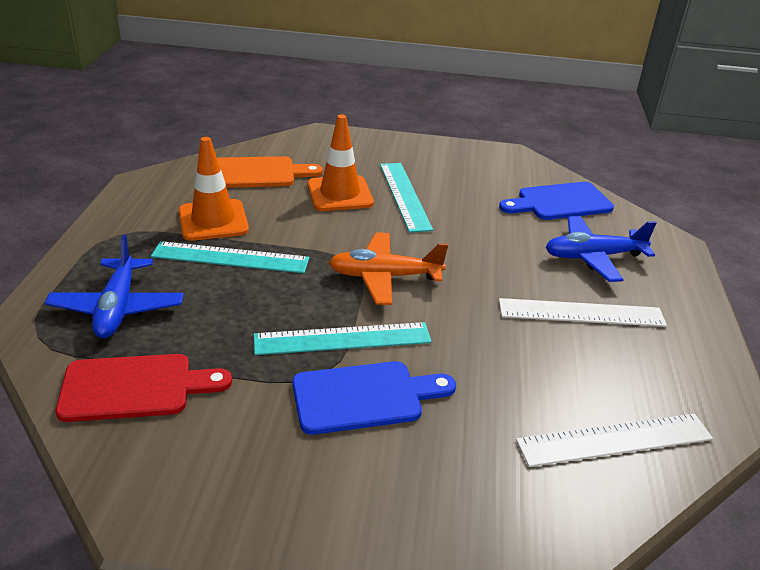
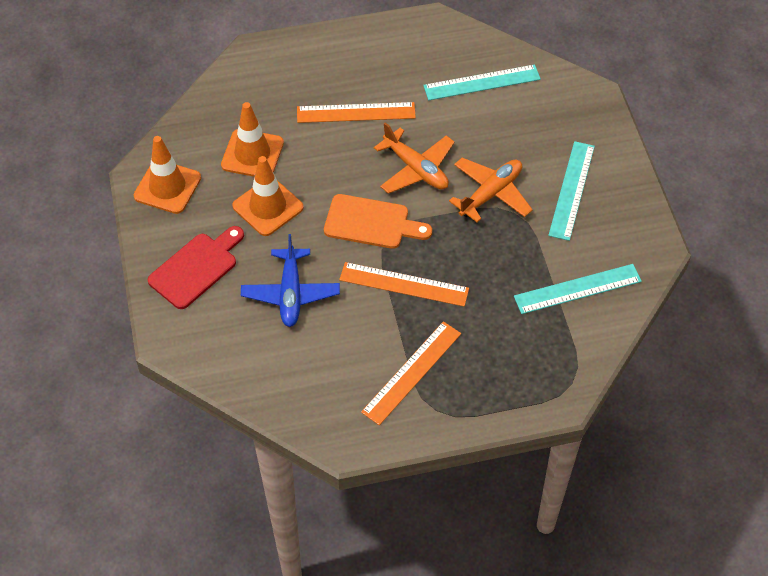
blue cutting board: 2 -> 0
blue plane: 2 -> 1
orange plane: 1 -> 2
orange ruler: 0 -> 3
orange traffic cone: 2 -> 3
white ruler: 2 -> 0

